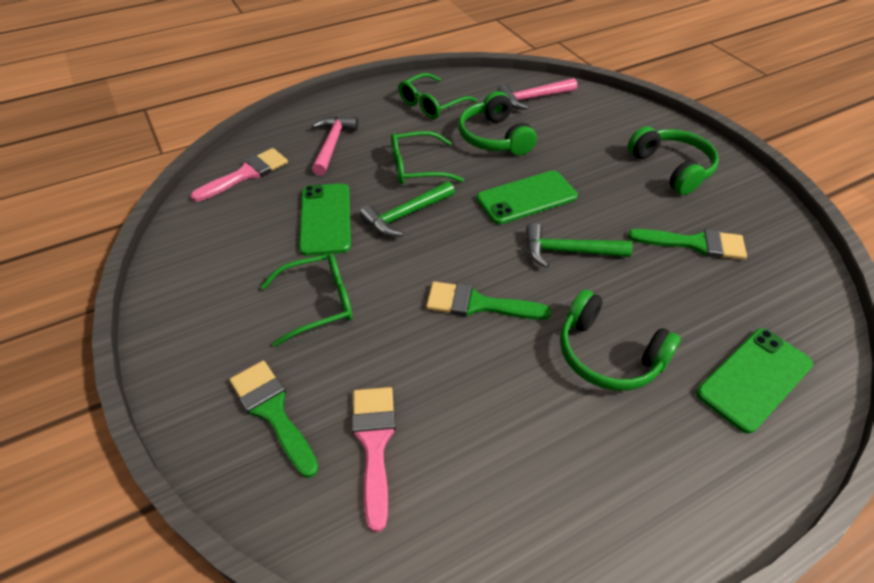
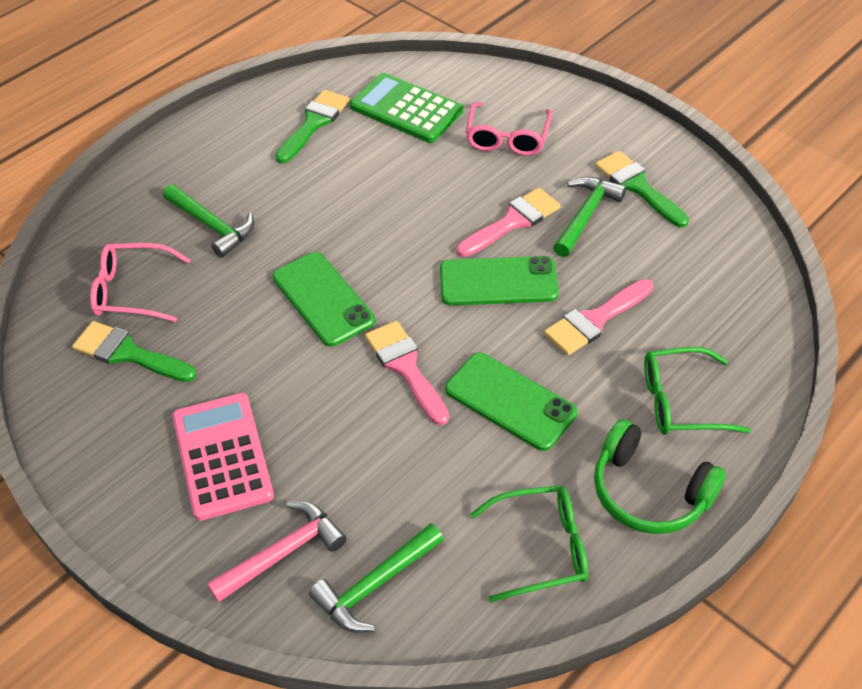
green calculator: 0 -> 1
green glasses: 3 -> 2
green hammer: 2 -> 3
green headphones: 3 -> 1
pink brush: 2 -> 3
pink calculator: 0 -> 1
pink glasses: 0 -> 2
pink hammer: 2 -> 1

